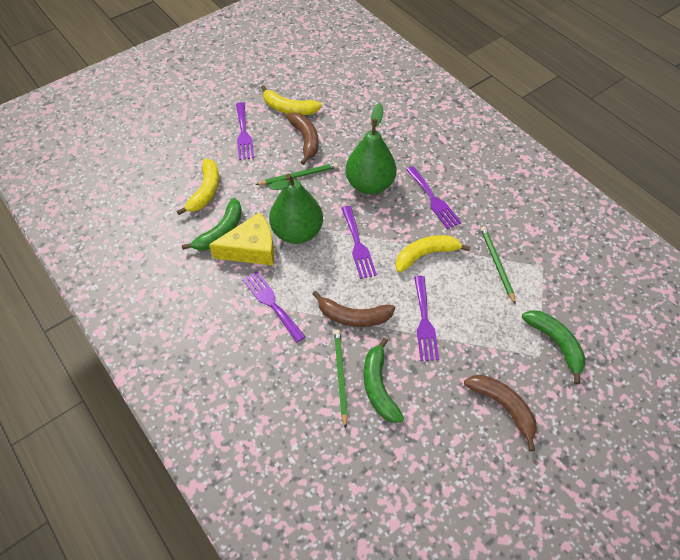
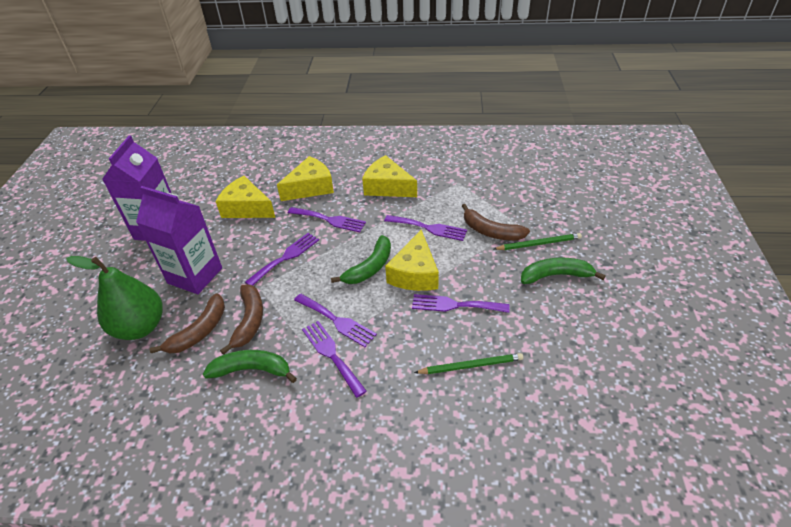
green pear: 2 -> 1
green pencil: 3 -> 2
purple carton: 0 -> 2
purple fork: 5 -> 6
yellow banana: 3 -> 0
yellow cheese: 1 -> 4

